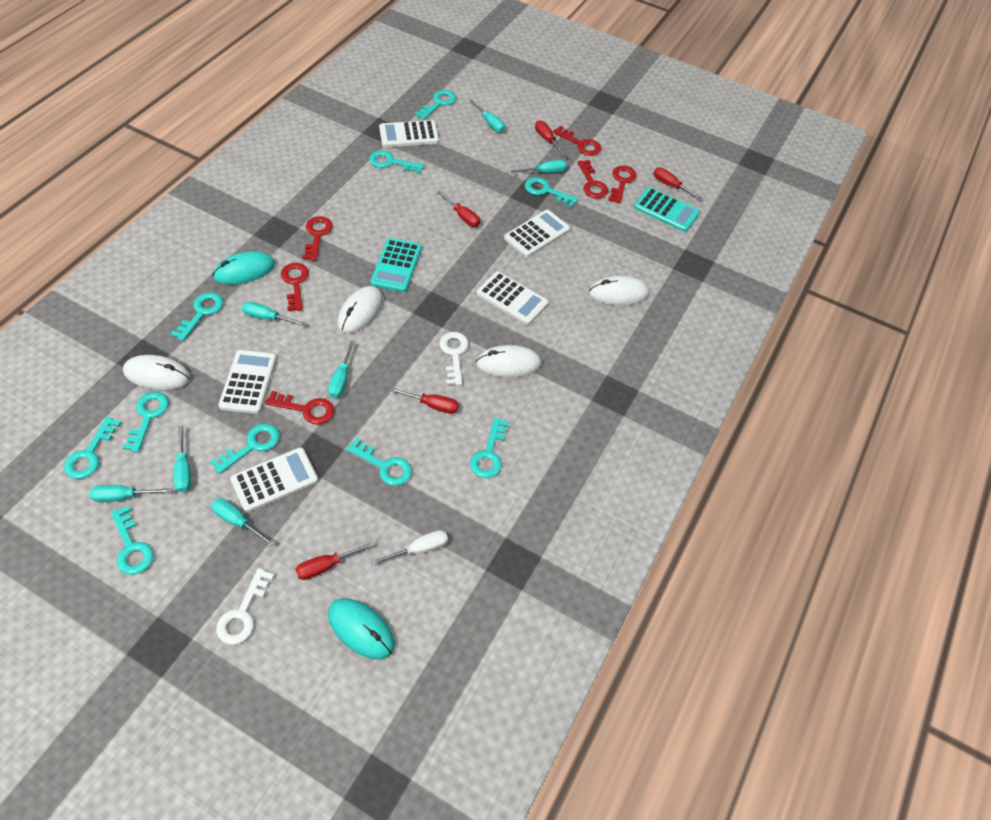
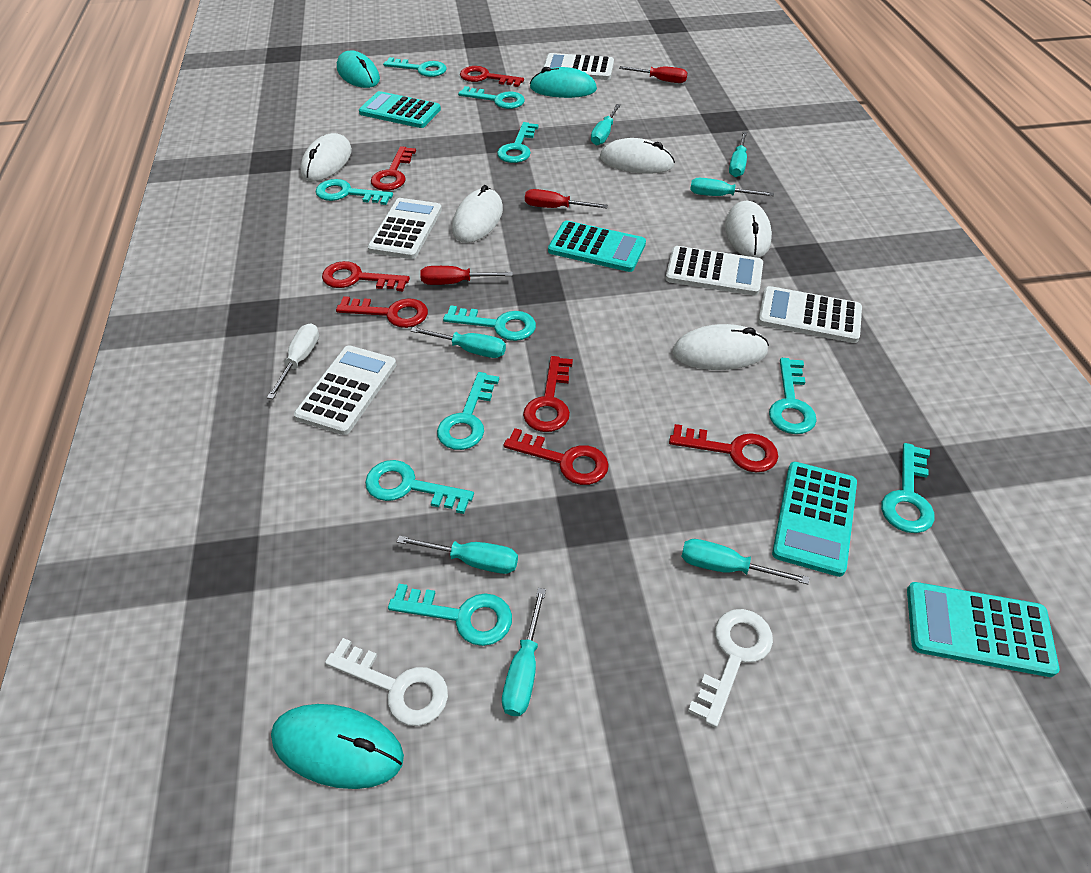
red key: 6 -> 7
red screwdriver: 5 -> 3
turquoise calculator: 2 -> 4
turquoise mouse: 2 -> 3
white mouse: 4 -> 5

